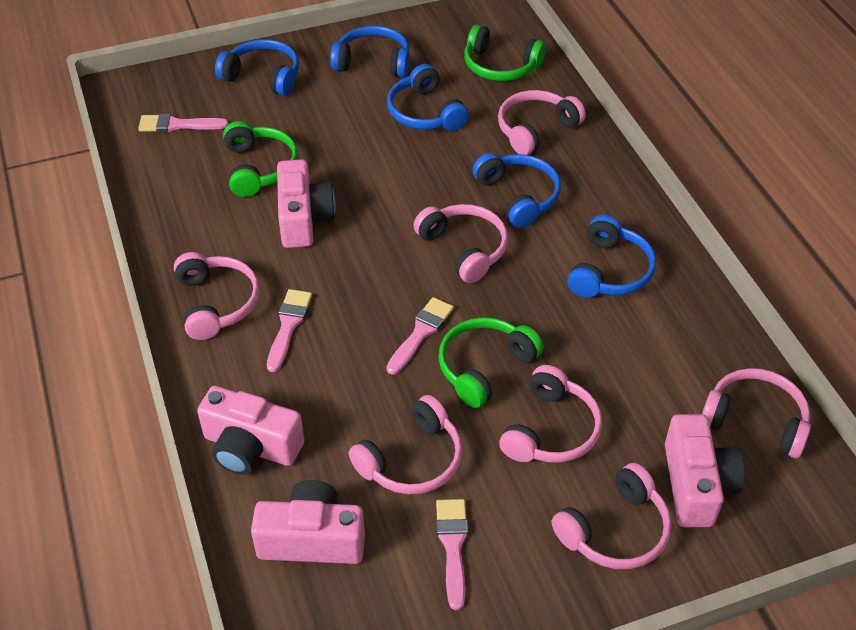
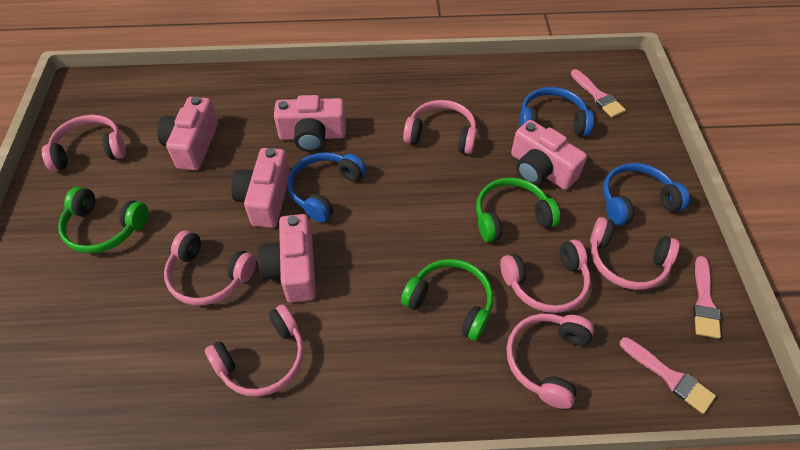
blue headphones: 5 -> 3
pink brush: 4 -> 3
pink camera: 4 -> 5

